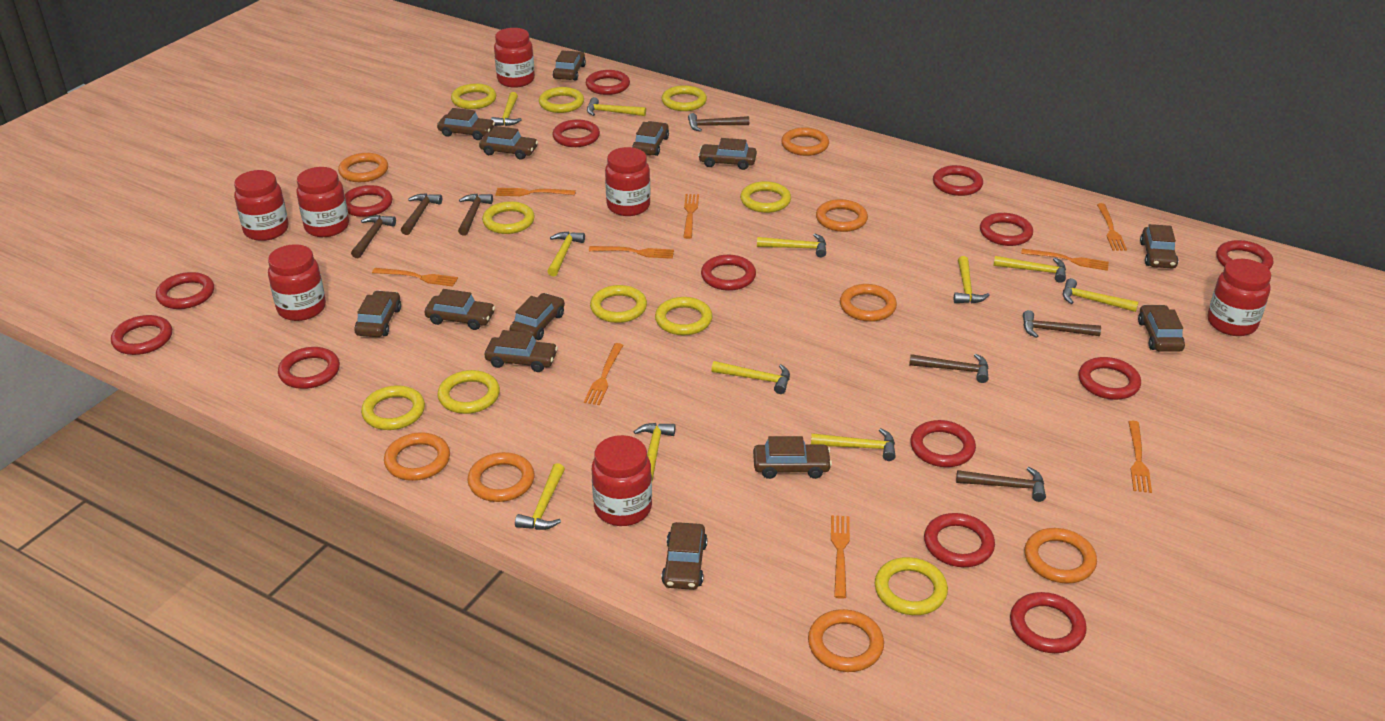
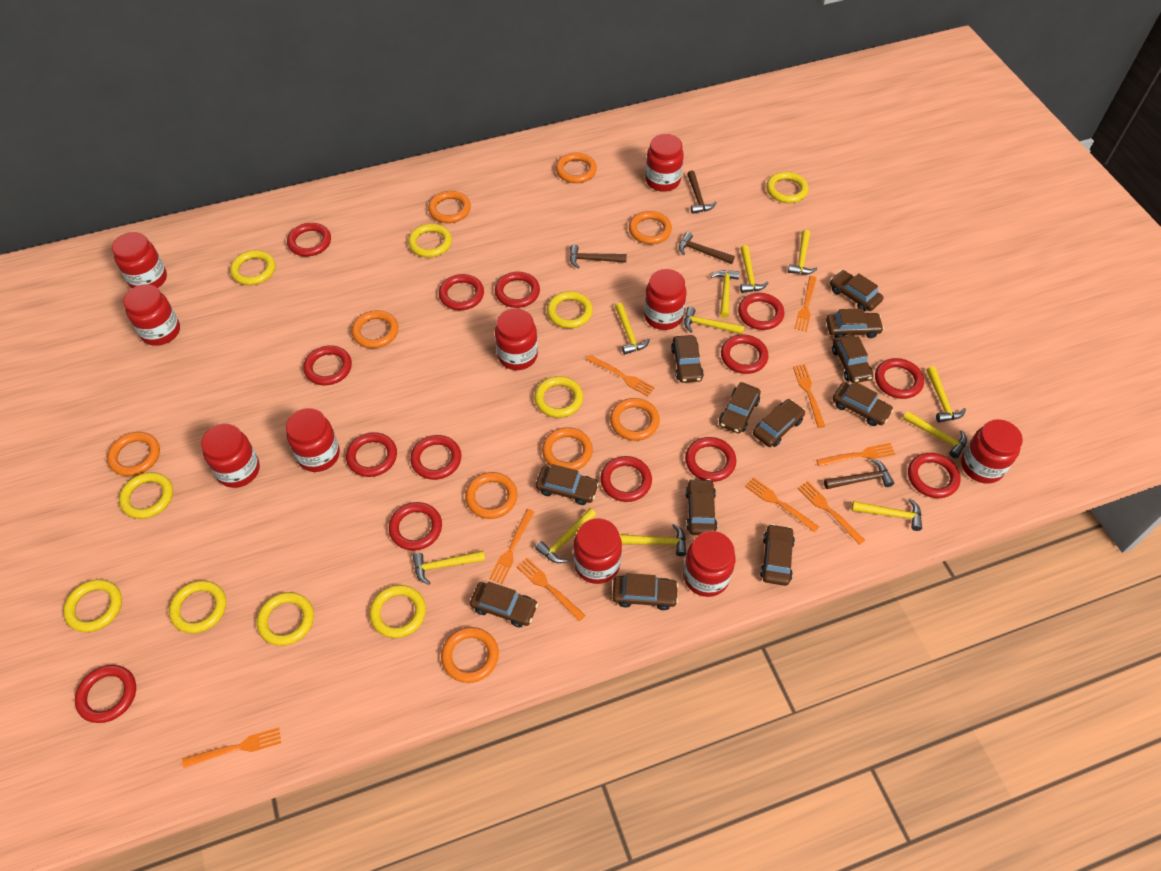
brown car: 13 -> 12
brown hammer: 7 -> 4
orange ring: 8 -> 9
red jar: 7 -> 10

